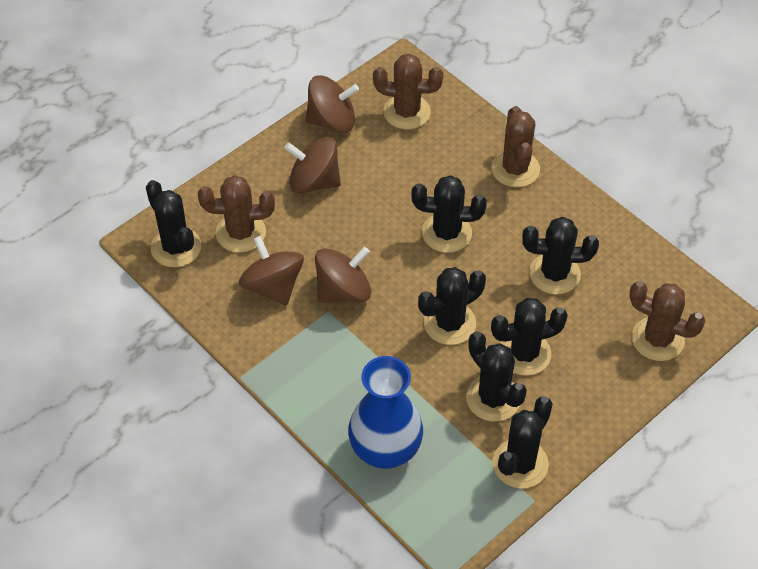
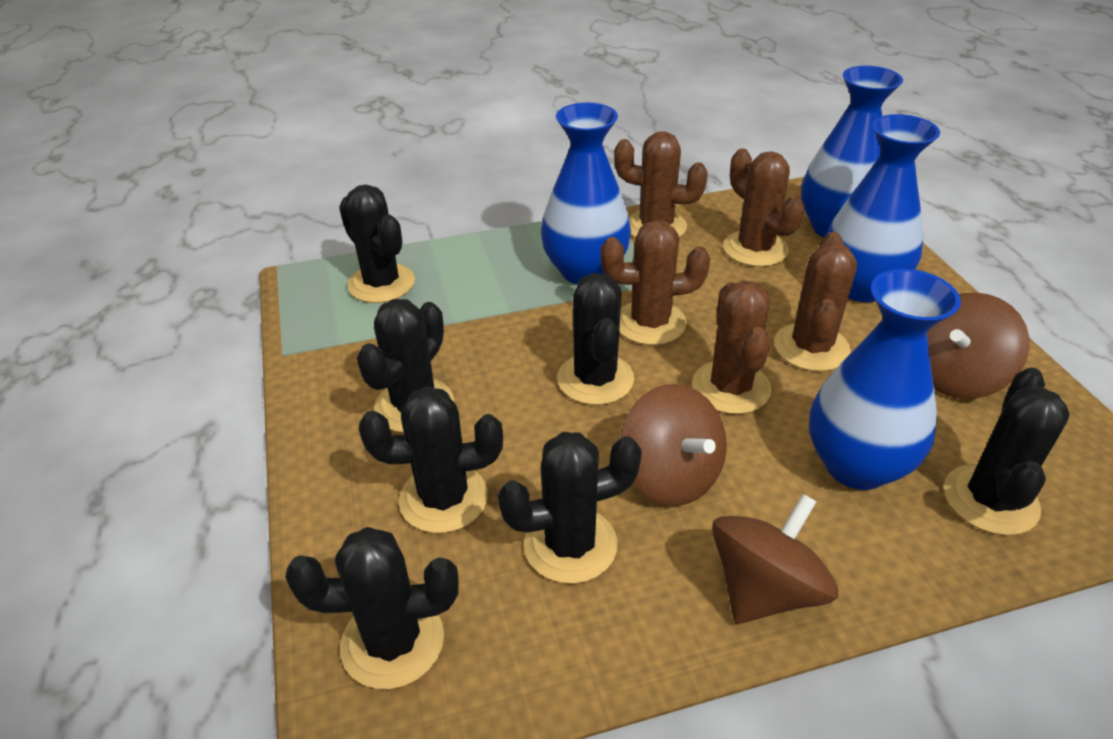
blue vase: 1 -> 4
brown cactus: 4 -> 5
brown spinning top: 4 -> 3

